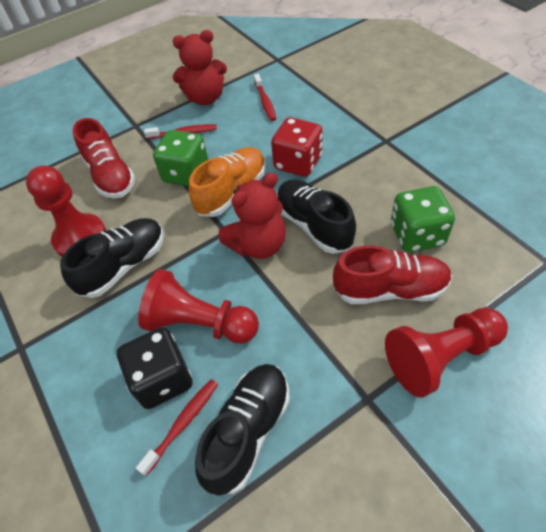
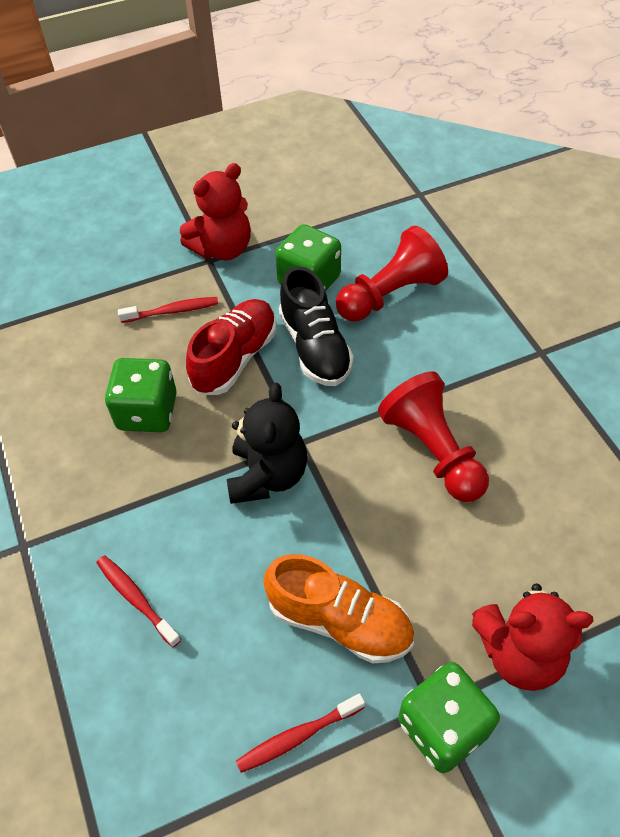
black dice: 1 -> 0
black shoe: 3 -> 1
black teddy bear: 0 -> 1
green dice: 2 -> 3
red dice: 1 -> 0
red pawn: 3 -> 2
red shoe: 2 -> 1

